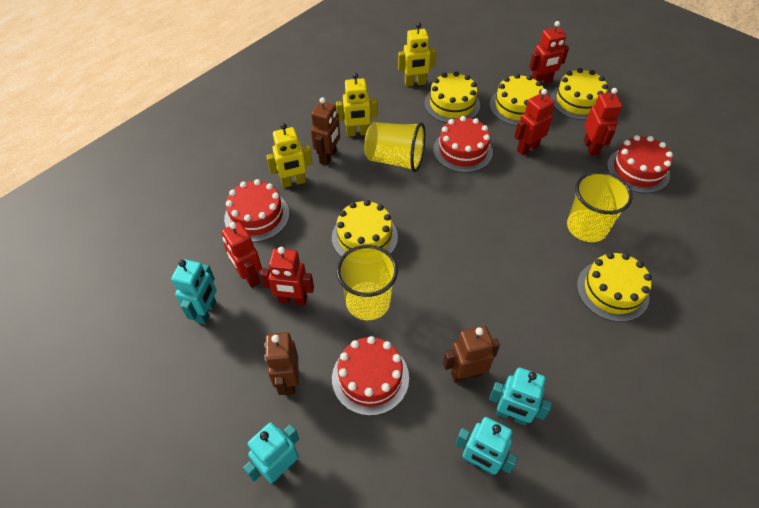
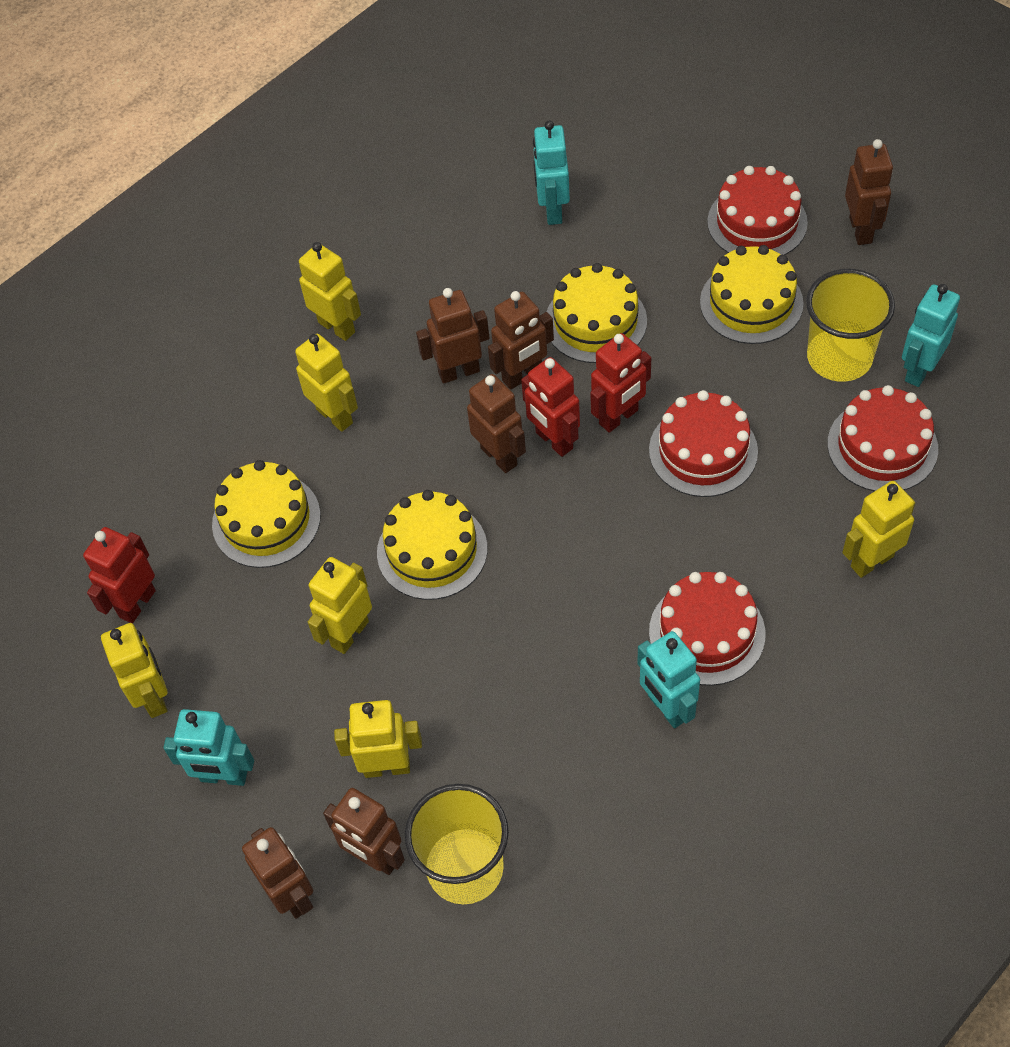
brown robot: 3 -> 6
red robot: 5 -> 3
yellow cake: 5 -> 4
yellow cup: 3 -> 2
yellow robot: 3 -> 6

